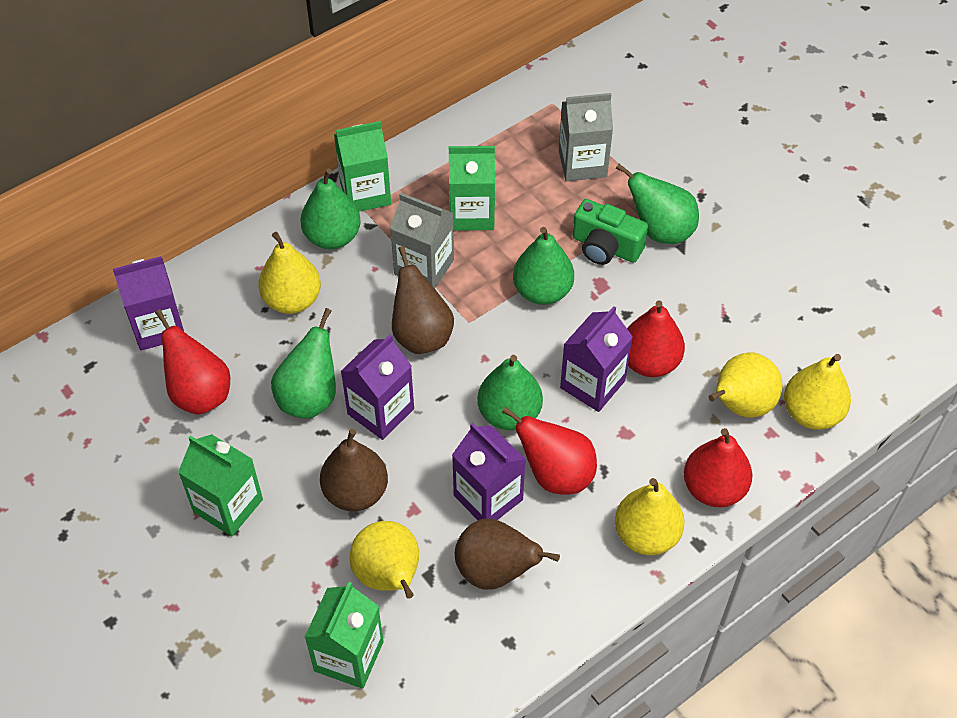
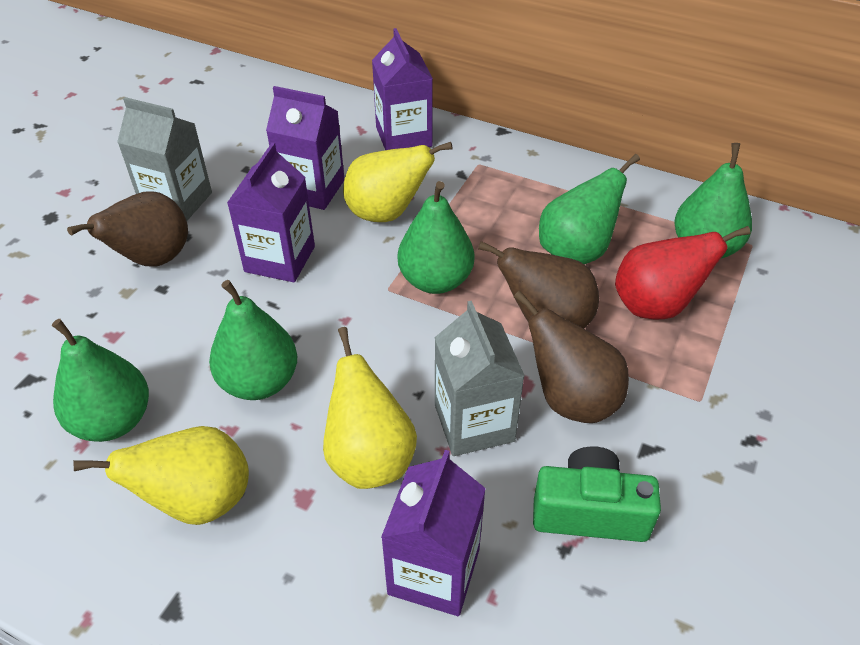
green carton: 4 -> 0
red pear: 4 -> 1
yellow pear: 5 -> 3

